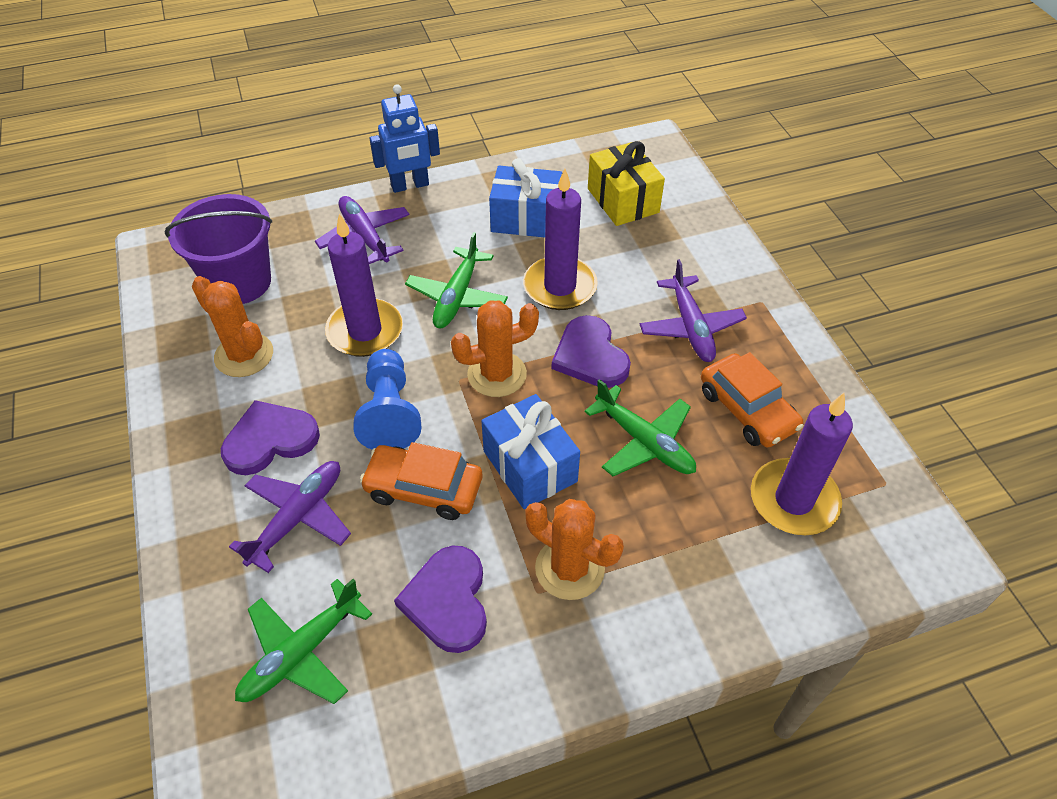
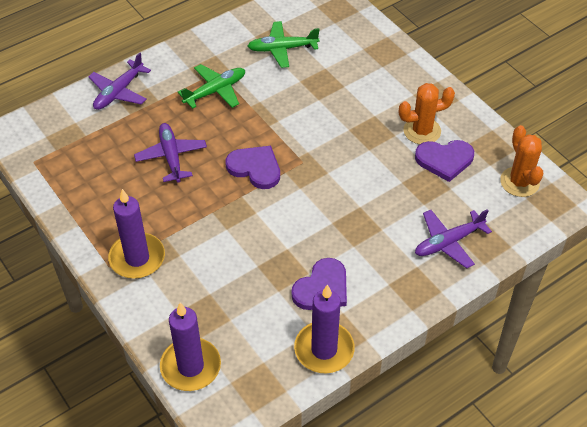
blue gift: 2 -> 0
blue pawn: 1 -> 0
blue robot: 1 -> 0
green plane: 3 -> 2
orange cactus: 3 -> 2
orange car: 2 -> 0
purple bucket: 1 -> 0
yellow gift: 1 -> 0

